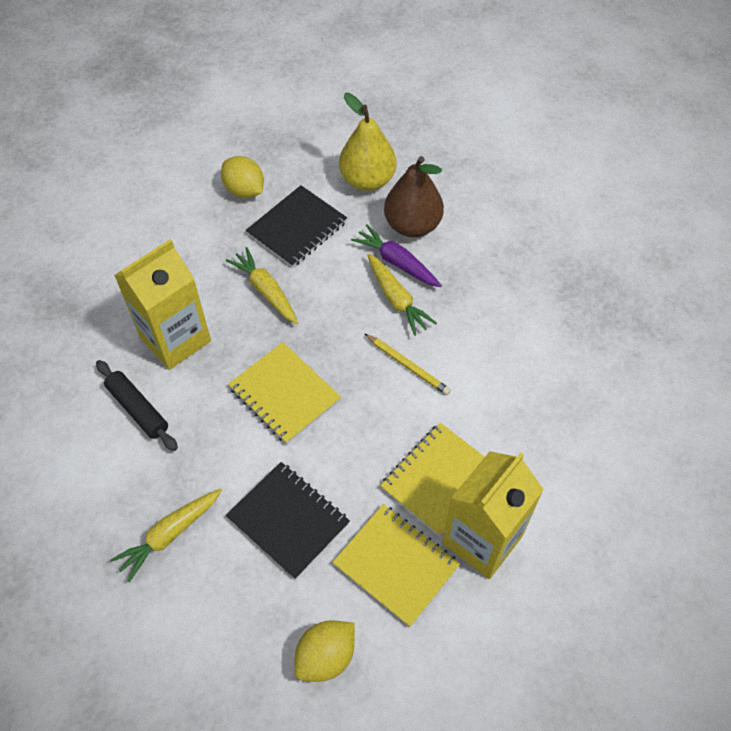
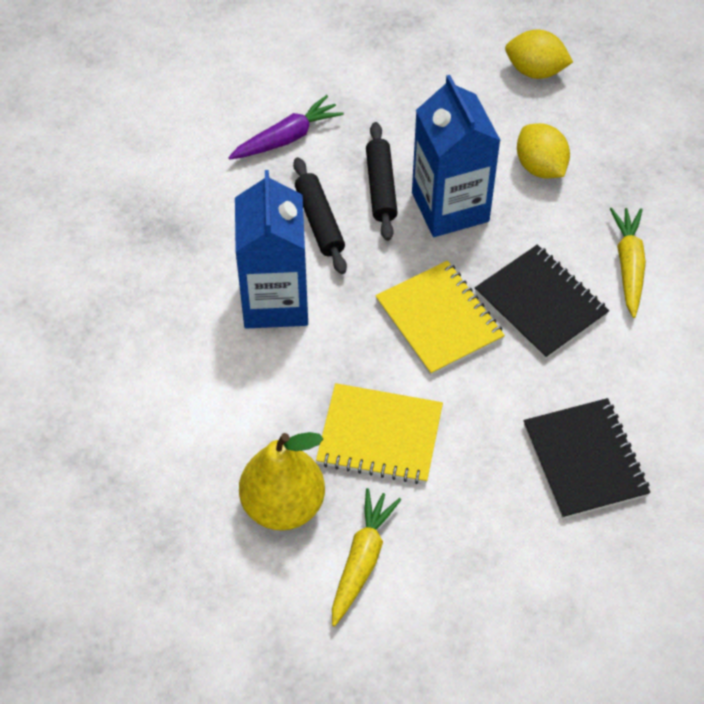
black rolling pin: 1 -> 2
blue carton: 0 -> 2
brown pear: 1 -> 0
yellow carrot: 3 -> 2
yellow carton: 2 -> 0
yellow notebook: 3 -> 2
yellow pencil: 1 -> 0

